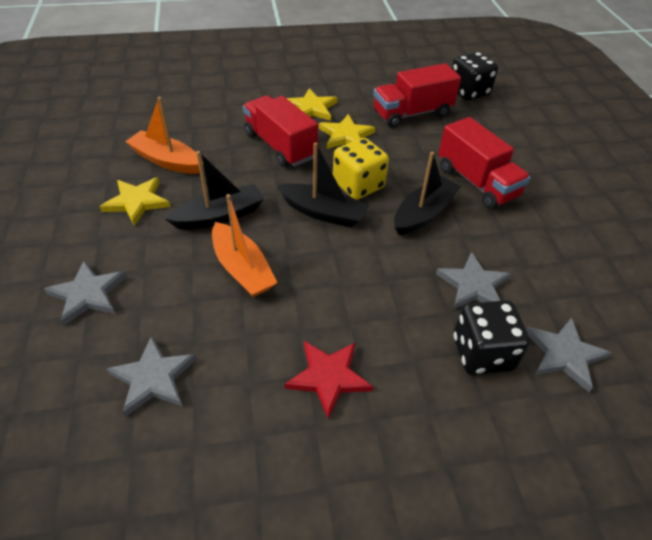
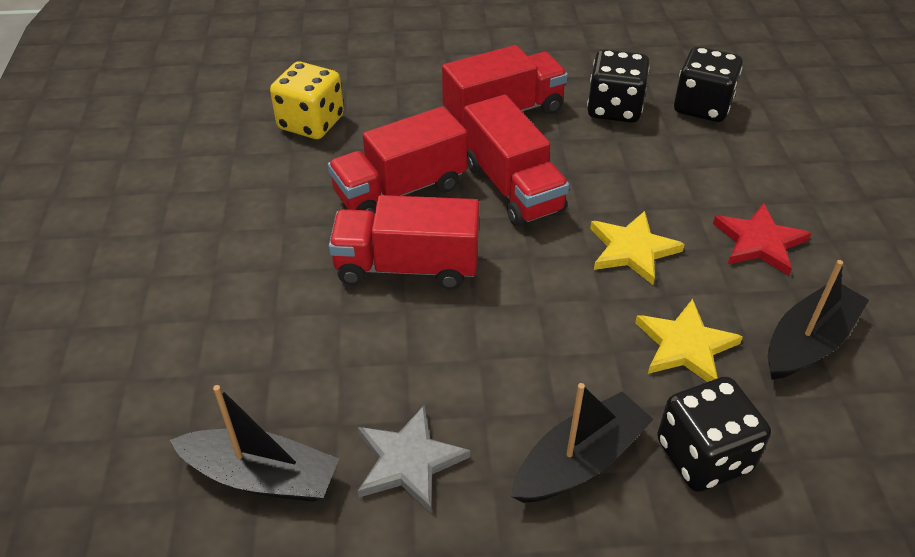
black dice: 2 -> 3
grey star: 4 -> 1
orange boat: 2 -> 0
red truck: 3 -> 4
yellow star: 3 -> 2

